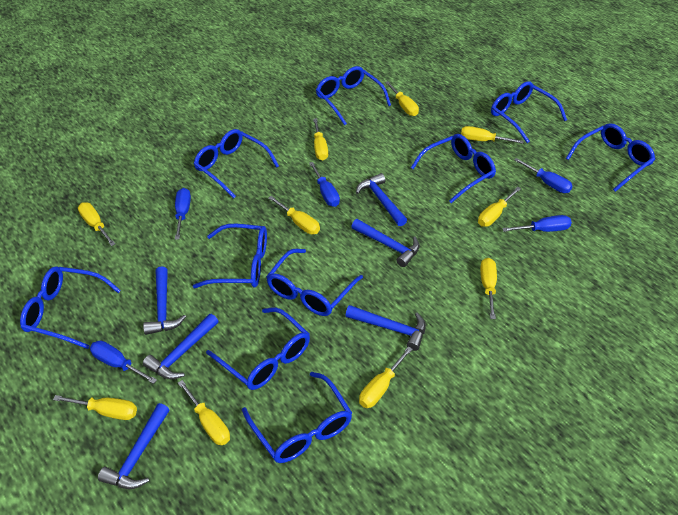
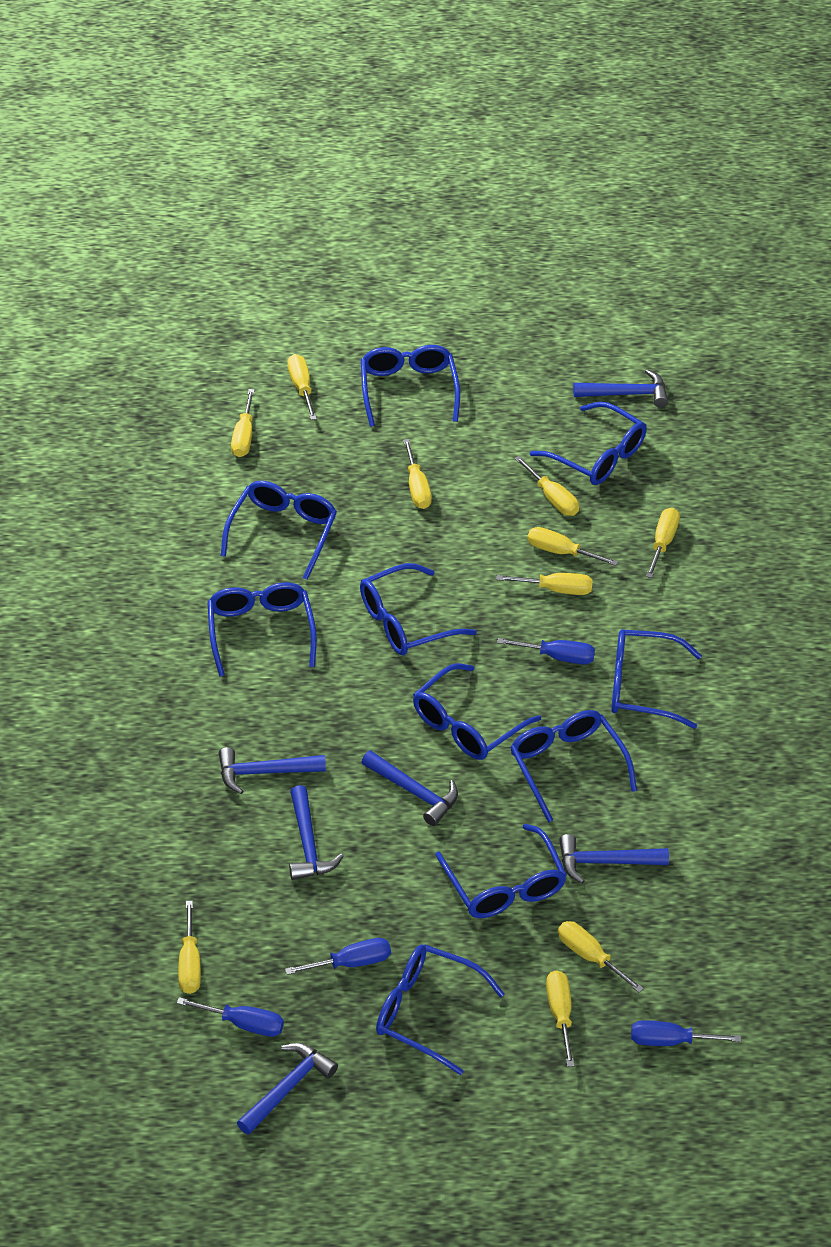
blue screwdriver: 5 -> 4

